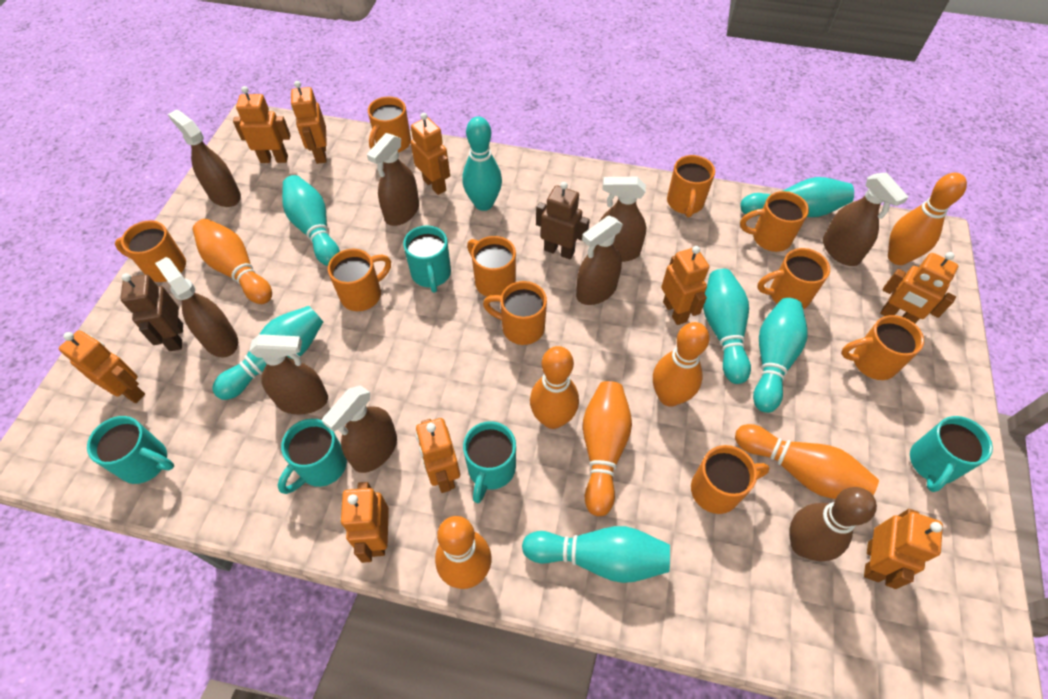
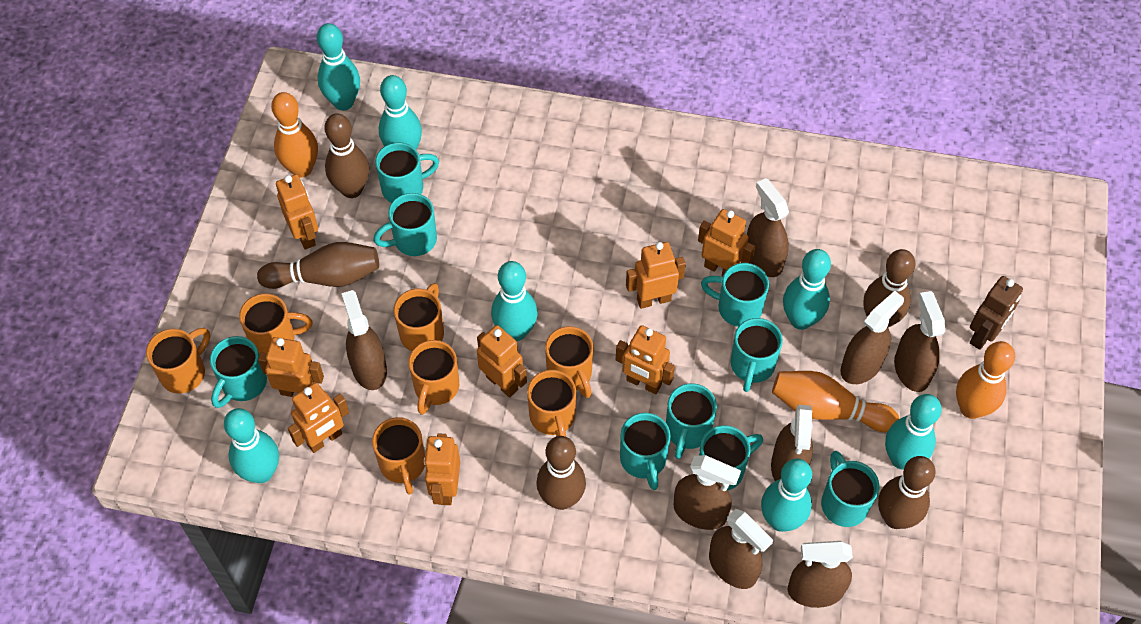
brown bowling pin: 1 -> 5
brown robot: 2 -> 1
orange bowling pin: 7 -> 3
orange mug: 10 -> 7
orange robot: 9 -> 8
turquoise mug: 5 -> 9

